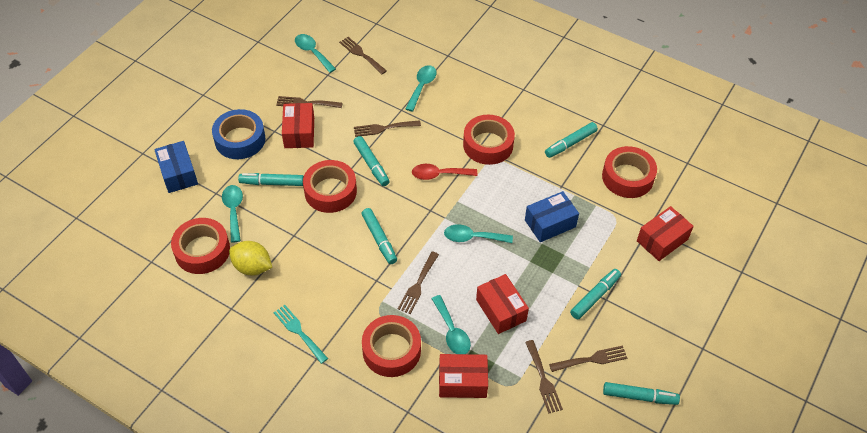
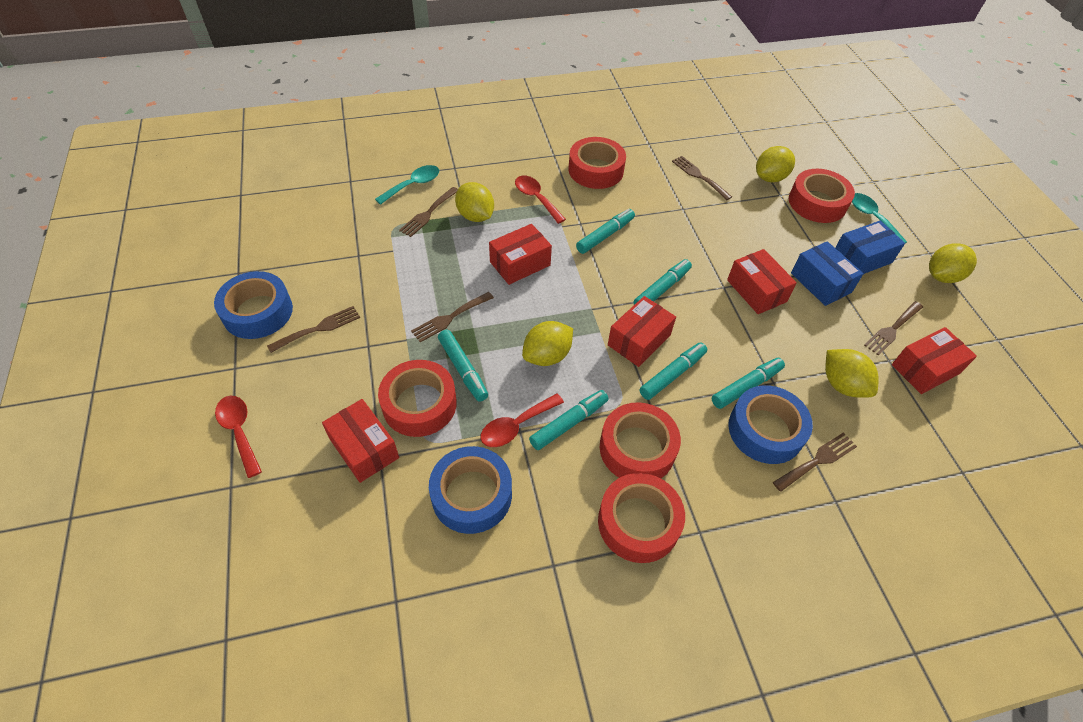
blue tape: 1 -> 3
red box: 4 -> 5
red spoon: 1 -> 3
turquoise fork: 1 -> 0
turquoise spoon: 5 -> 2
yellow lemon: 1 -> 5

